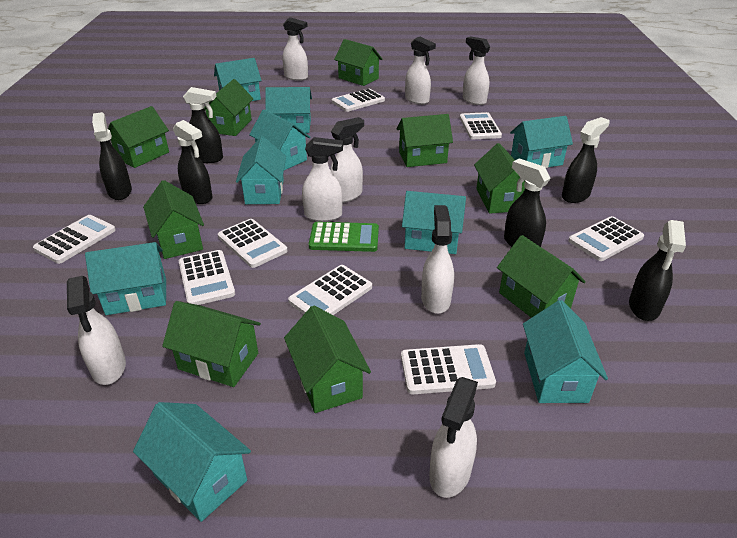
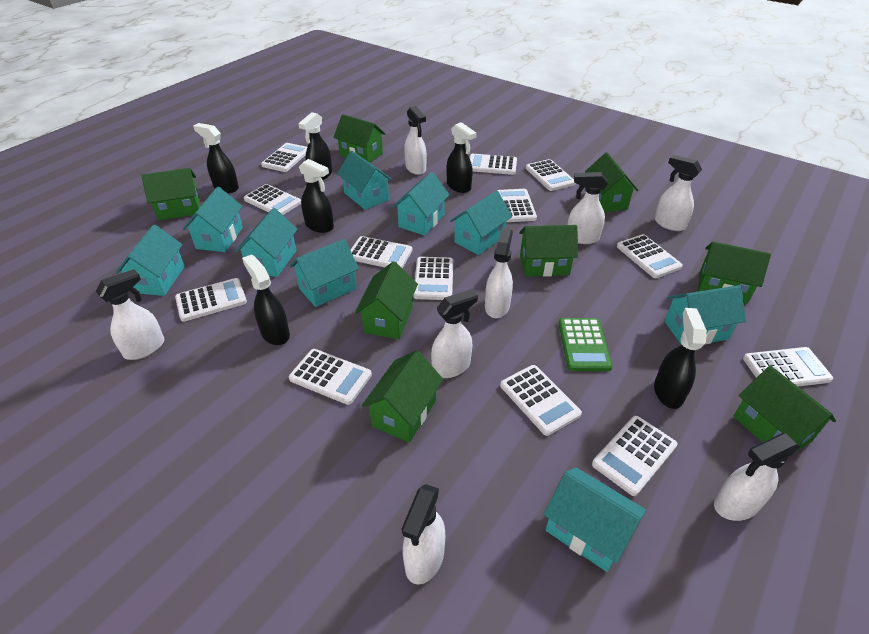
green house: 9 -> 8
white calculator: 8 -> 13

